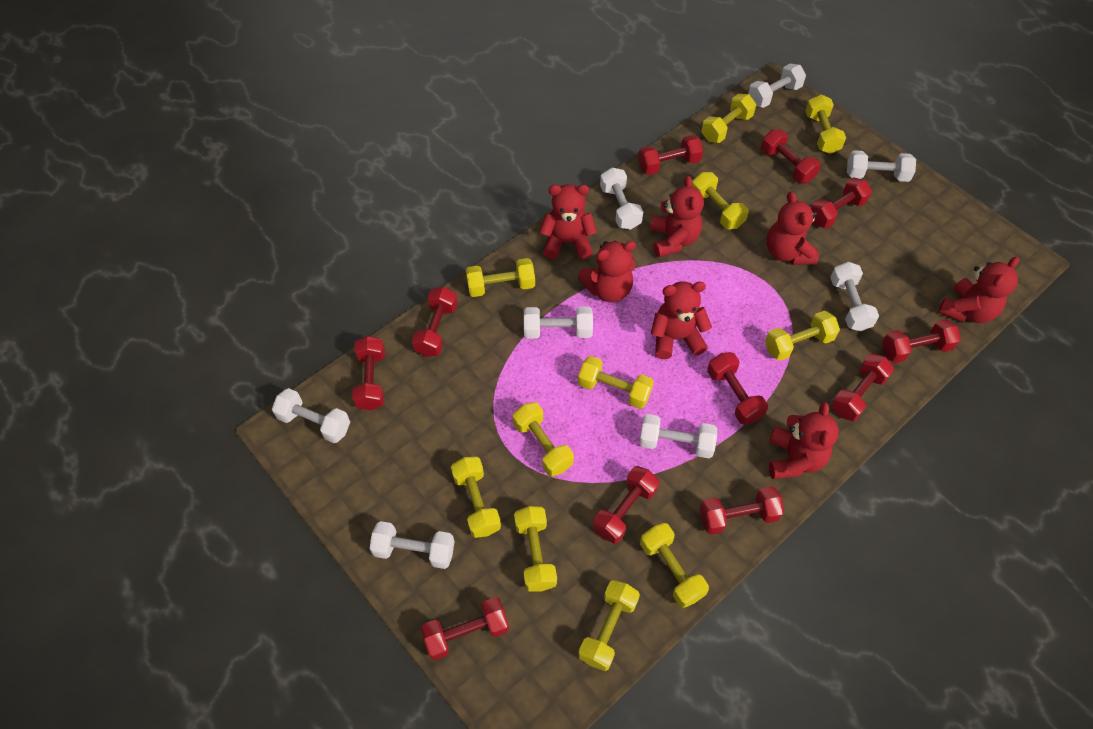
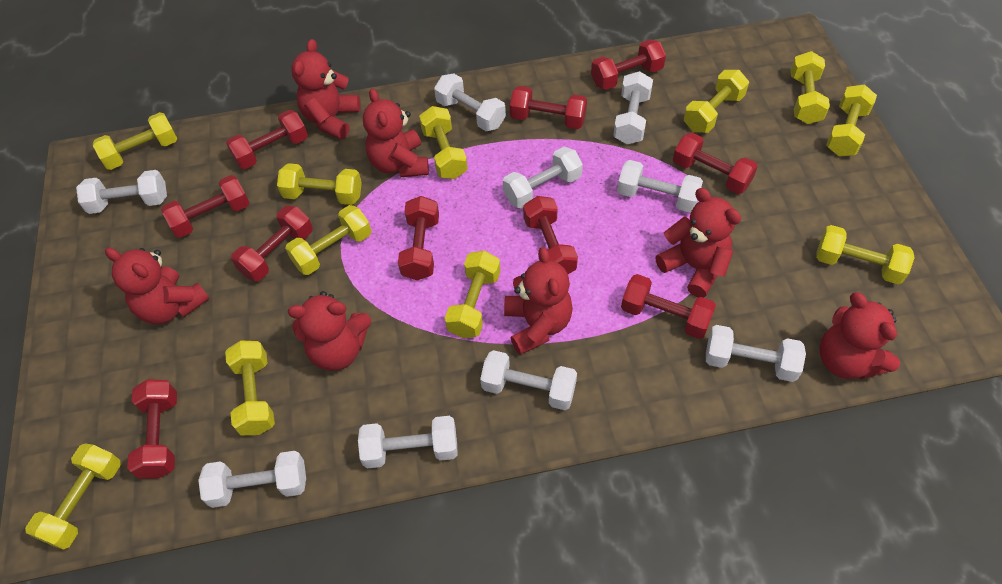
red dumbbell: 11 -> 10
white dumbbell: 8 -> 9

